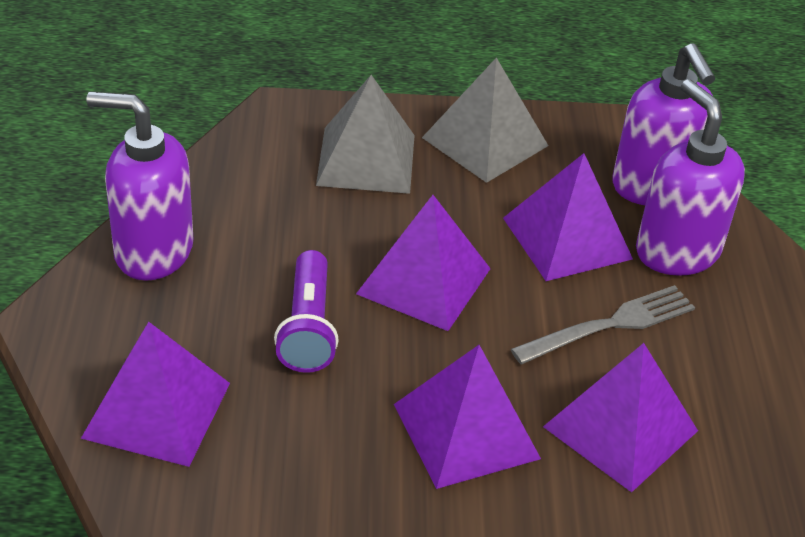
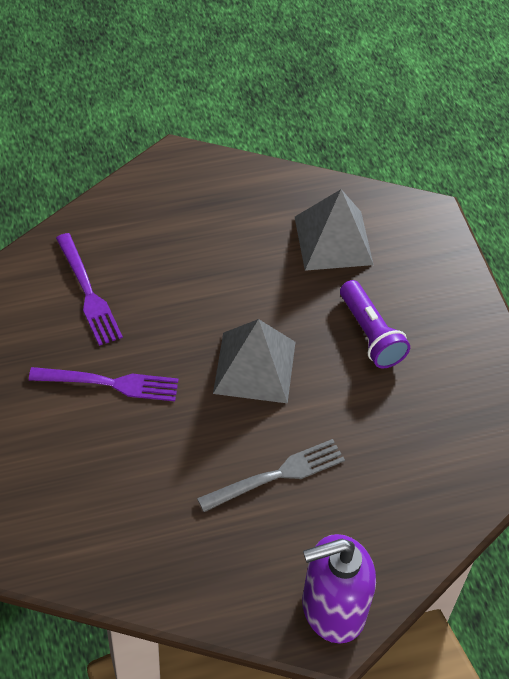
purple fork: 0 -> 2
purple pyramid: 5 -> 0
purple soap dispenser: 3 -> 1

